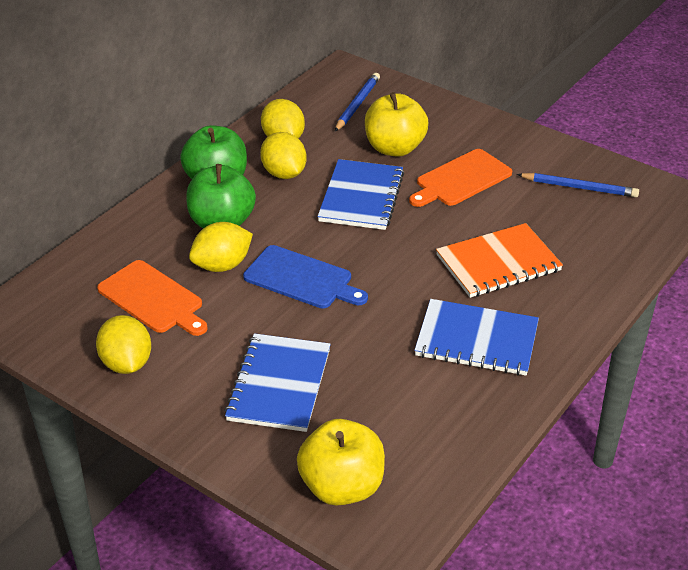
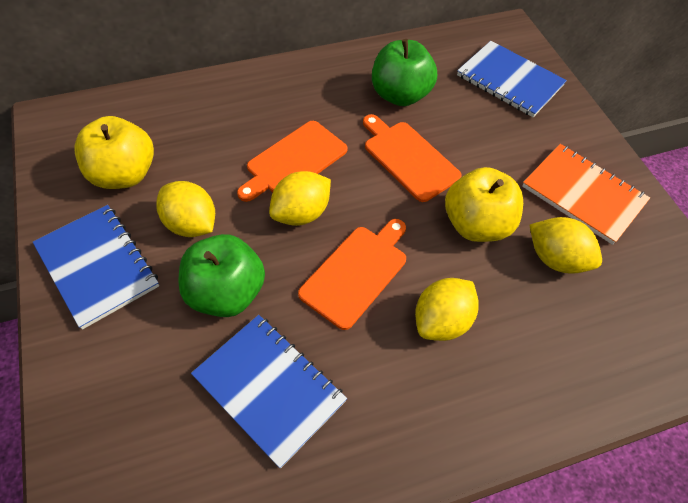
blue cutting board: 1 -> 0
blue pencil: 2 -> 0
orange cutting board: 2 -> 3

